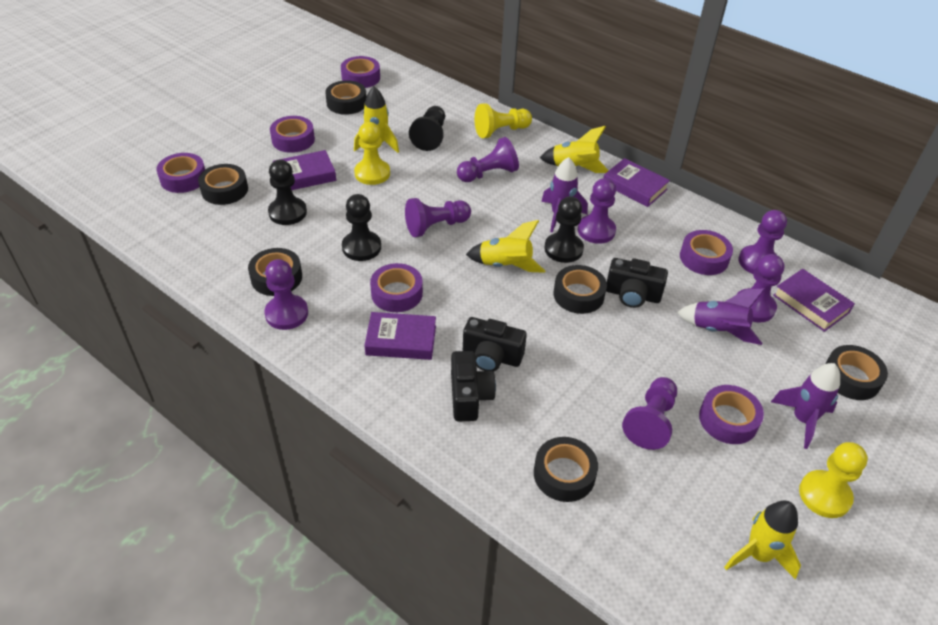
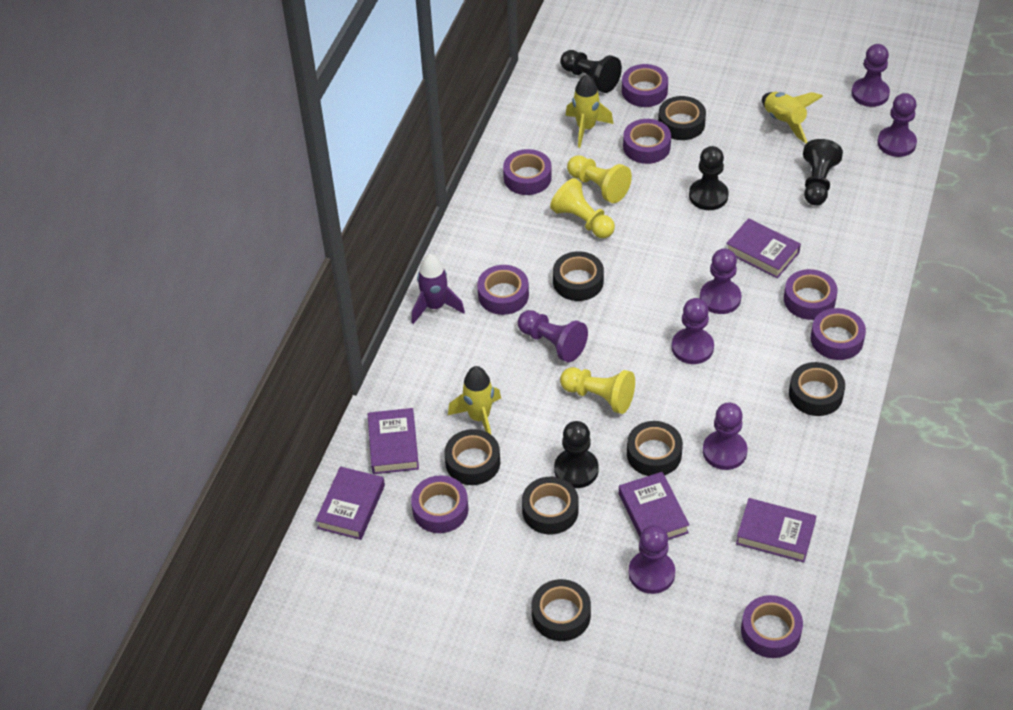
black camera: 3 -> 0
black tape: 6 -> 7
purple book: 4 -> 5
purple rocket: 3 -> 1
purple tape: 6 -> 8
yellow rocket: 4 -> 3

